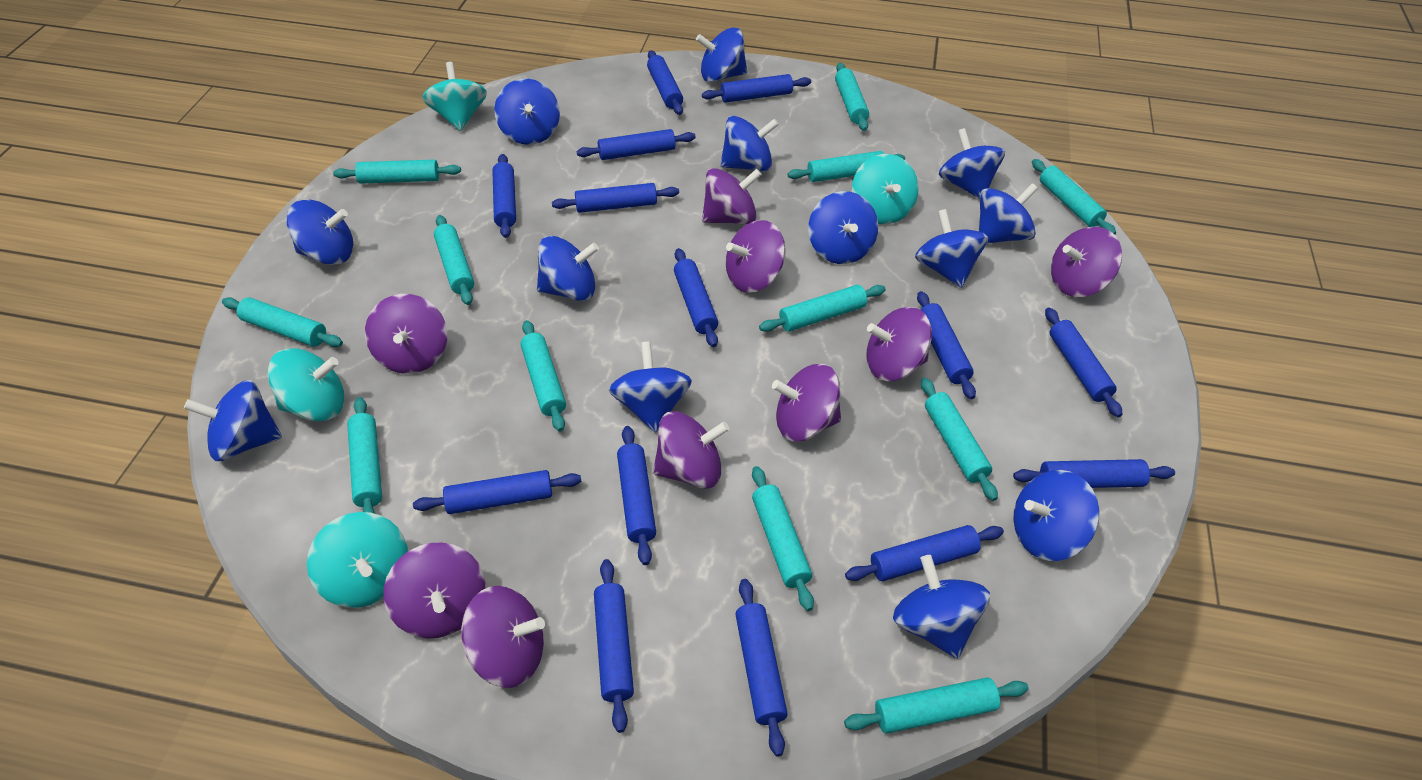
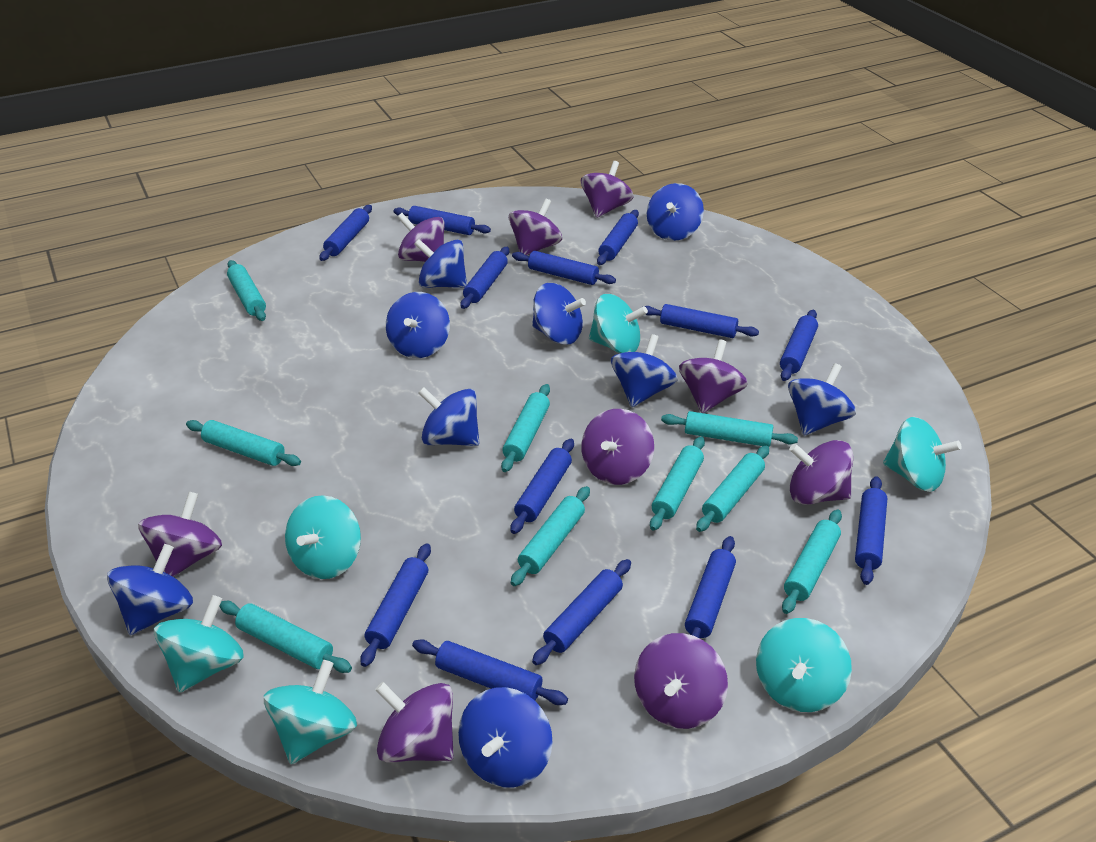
blue rolling pin: 14 -> 13
blue spinning top: 13 -> 9
turquoise rolling pin: 12 -> 9
turquoise spinning top: 4 -> 6

